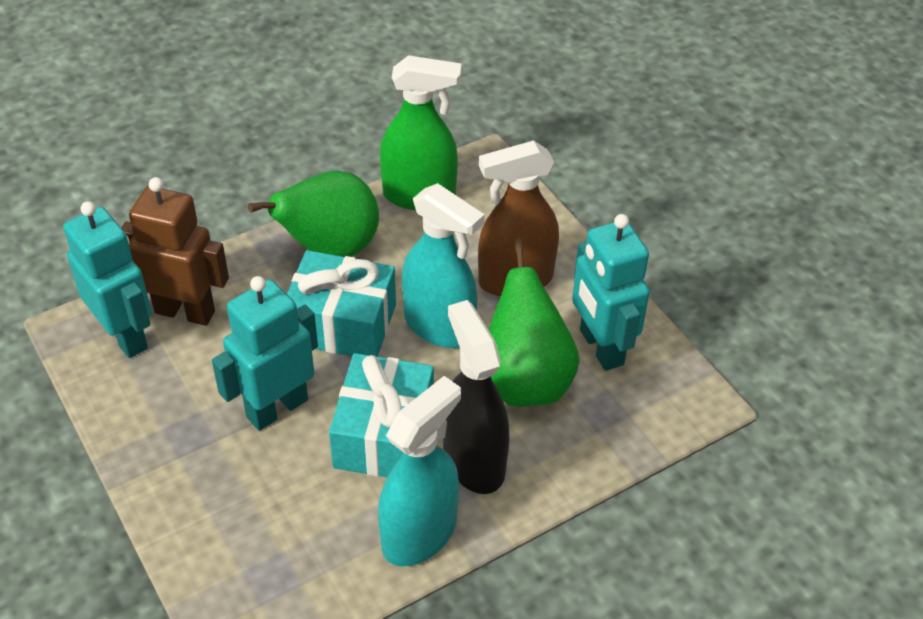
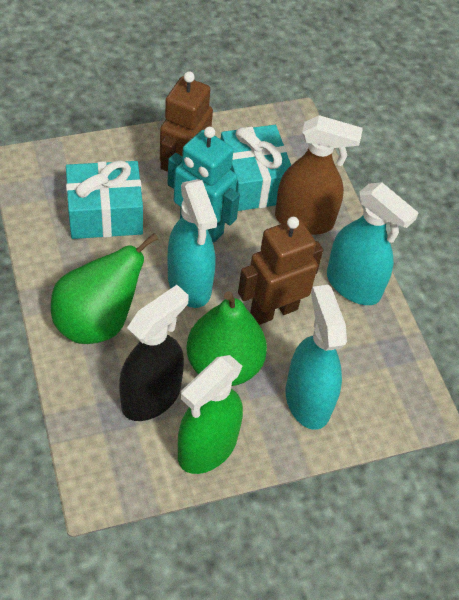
brown robot: 1 -> 2
turquoise robot: 3 -> 1
turquoise spray bottle: 2 -> 3

